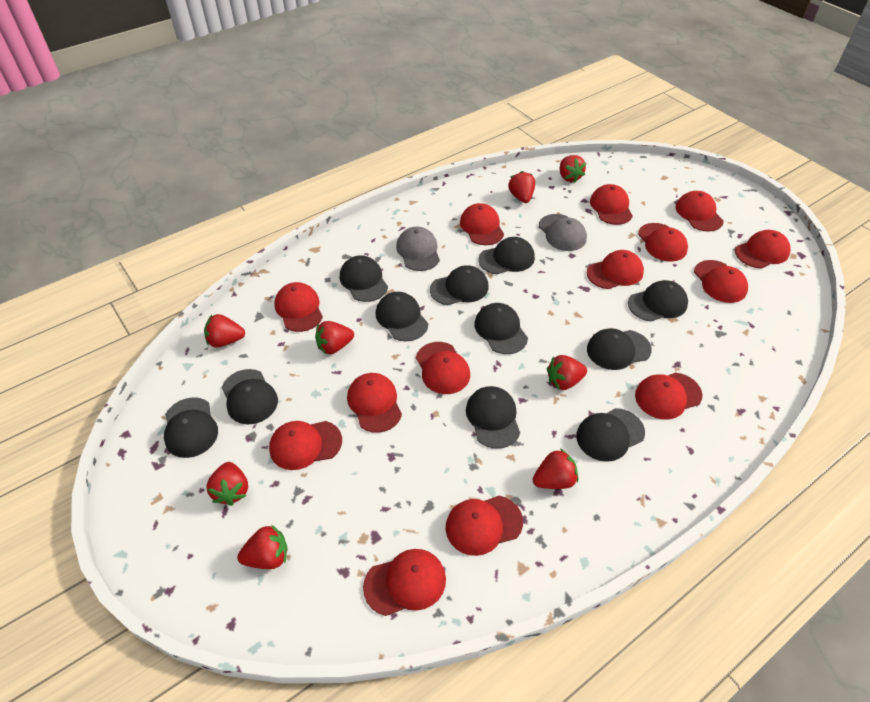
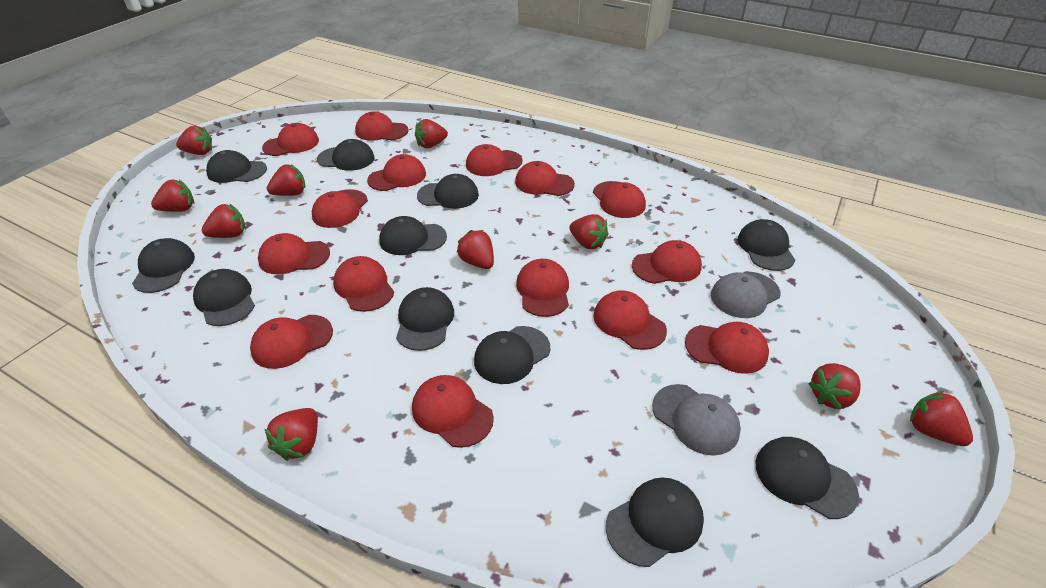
red cap: 14 -> 15
red strawberry: 8 -> 10

